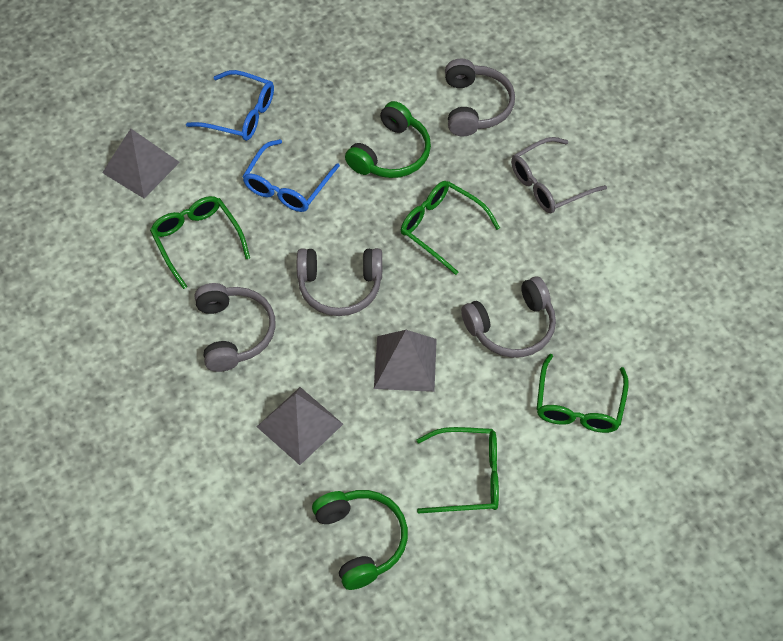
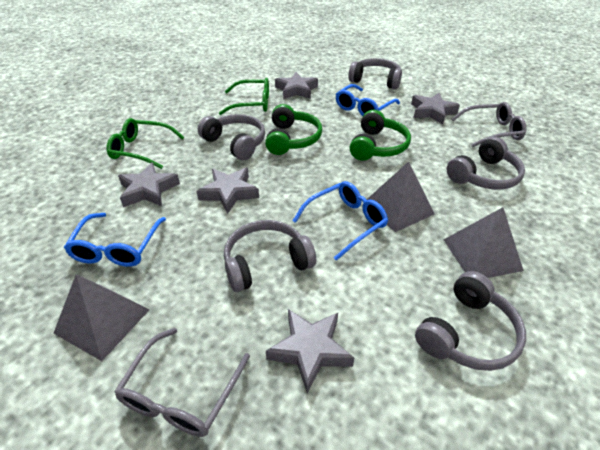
blue glasses: 2 -> 3
green glasses: 4 -> 2
grey glasses: 1 -> 2
grey headphones: 4 -> 5
grey star: 0 -> 5

